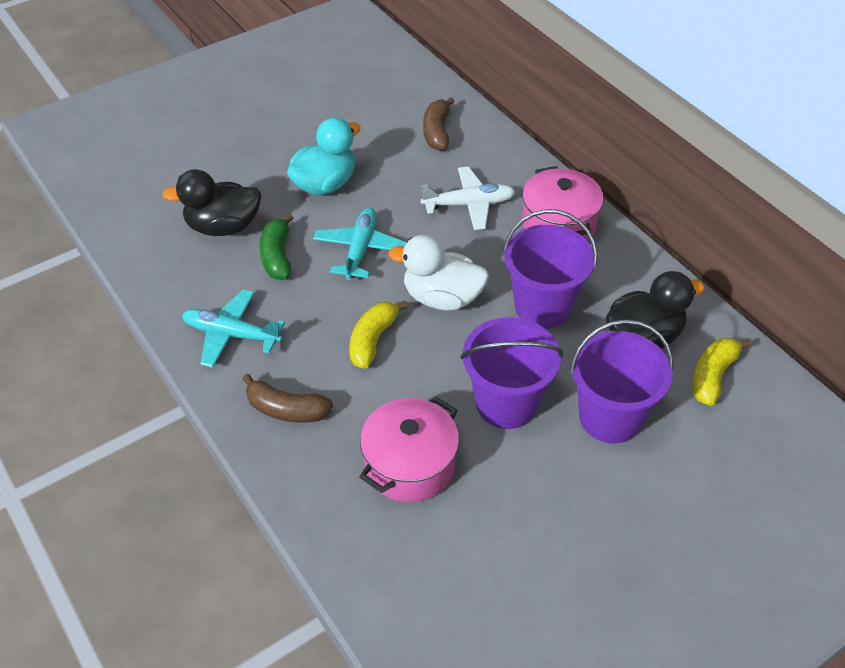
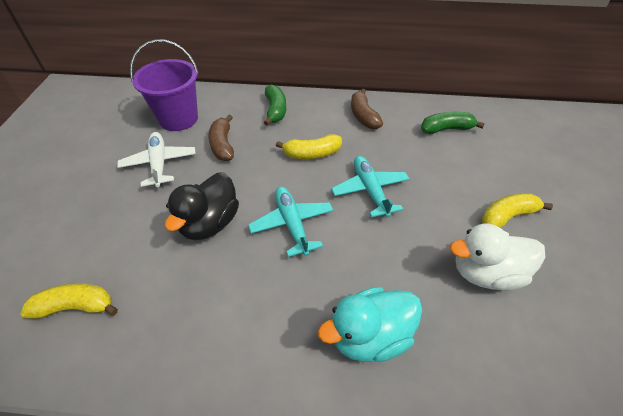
black duck: 2 -> 1
green banana: 1 -> 2
pink pot: 2 -> 0
purple bucket: 3 -> 1
yellow banana: 2 -> 3

